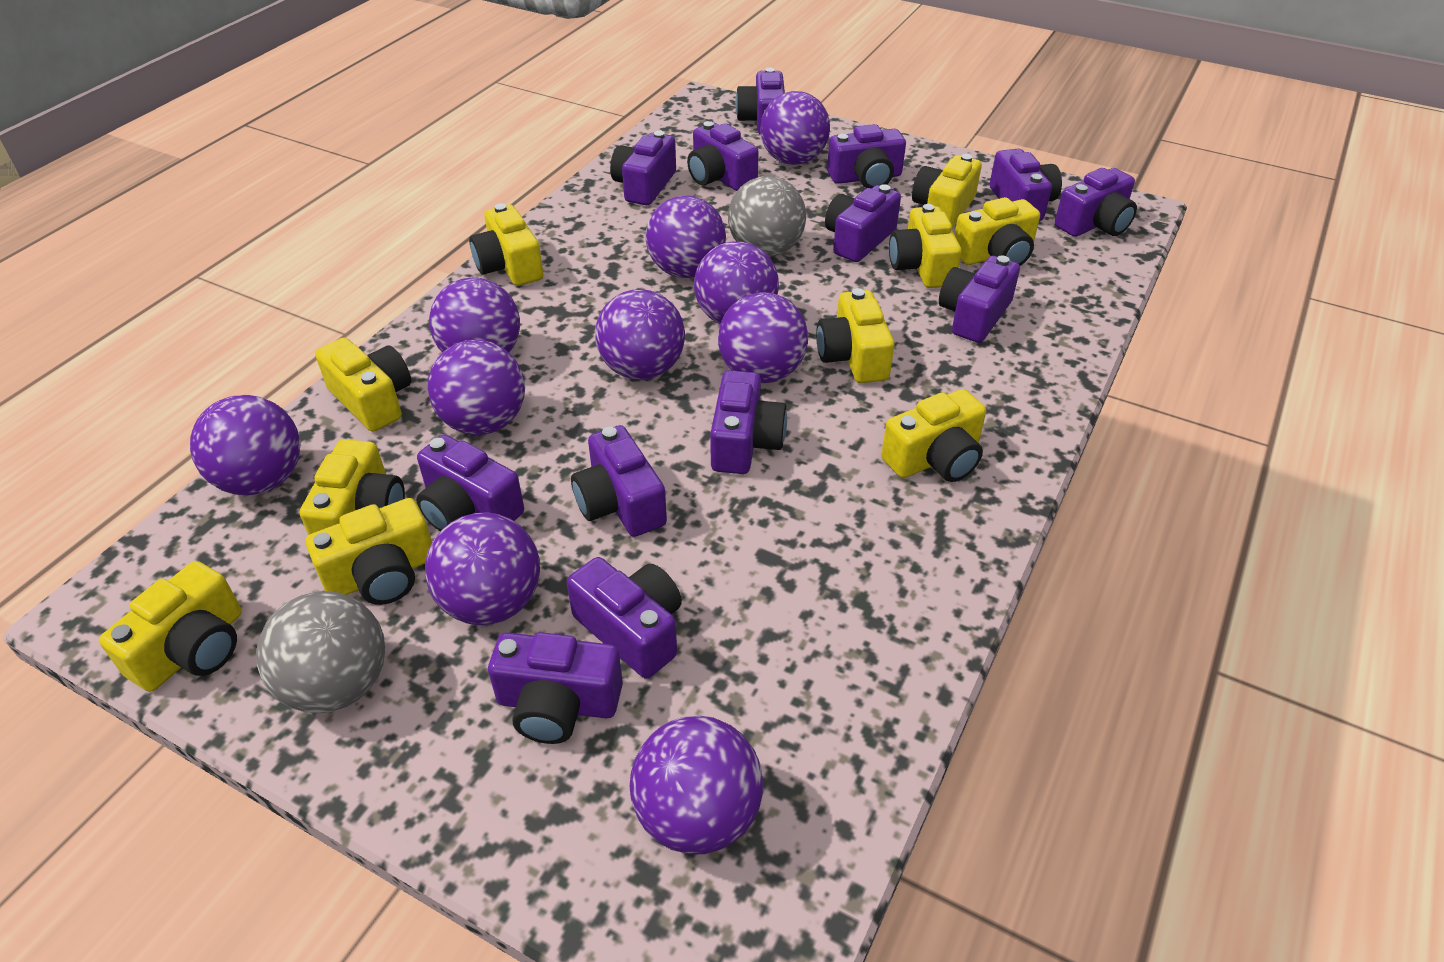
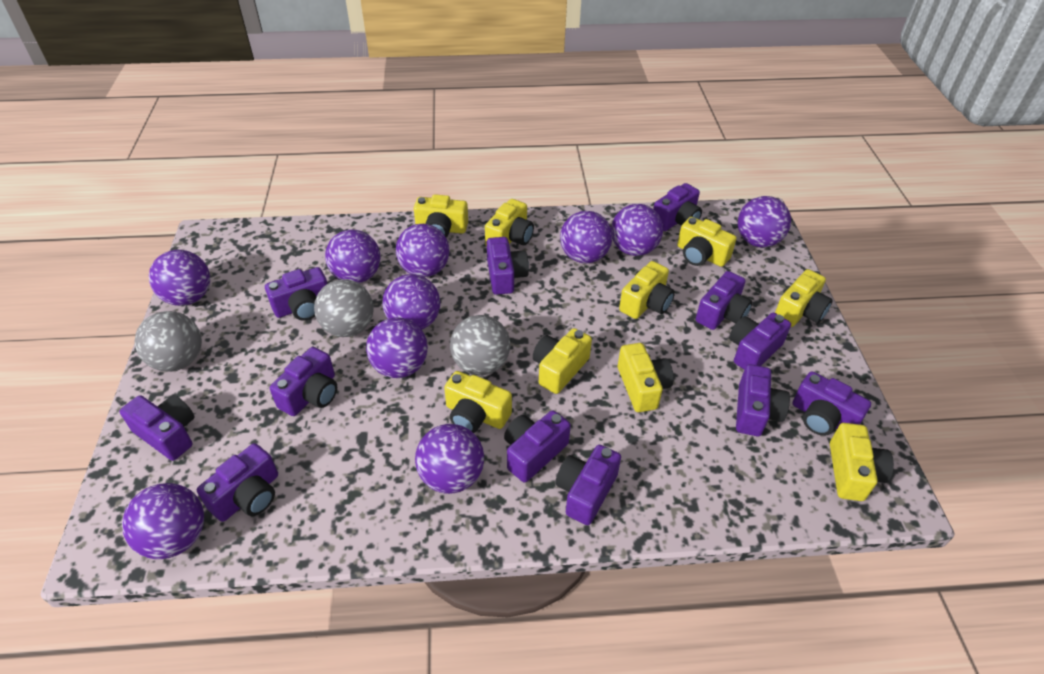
grey ball: 2 -> 3
purple camera: 13 -> 12
yellow camera: 10 -> 9

